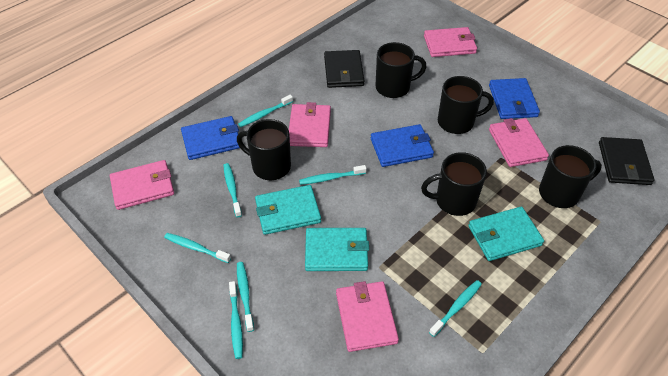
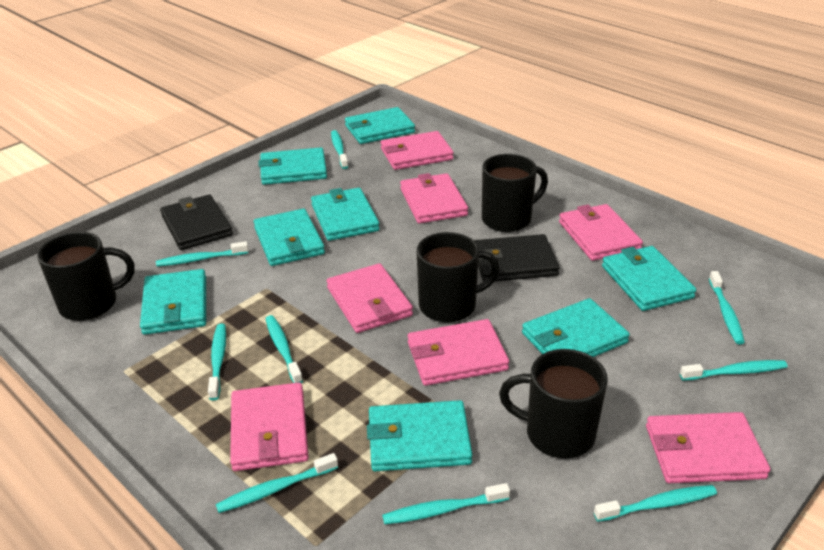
black mug: 5 -> 4
blue wallet: 3 -> 0
pink wallet: 5 -> 7
turquoise toothbrush: 7 -> 9
turquoise wallet: 3 -> 8

